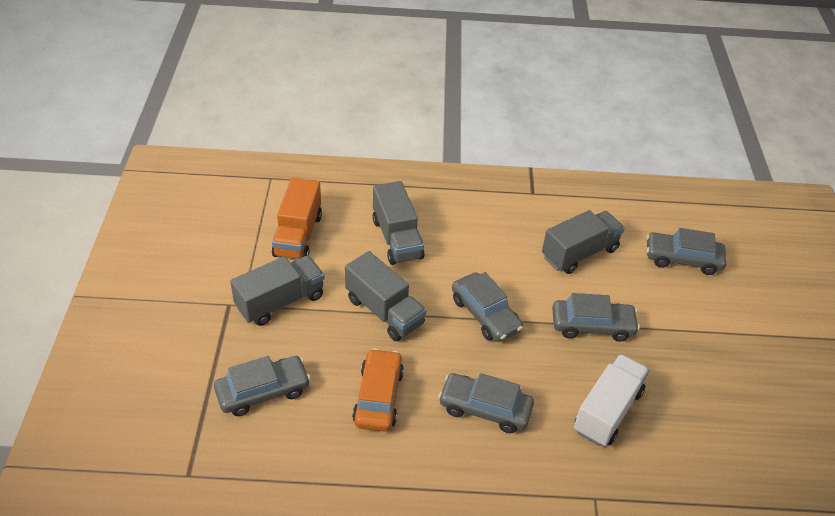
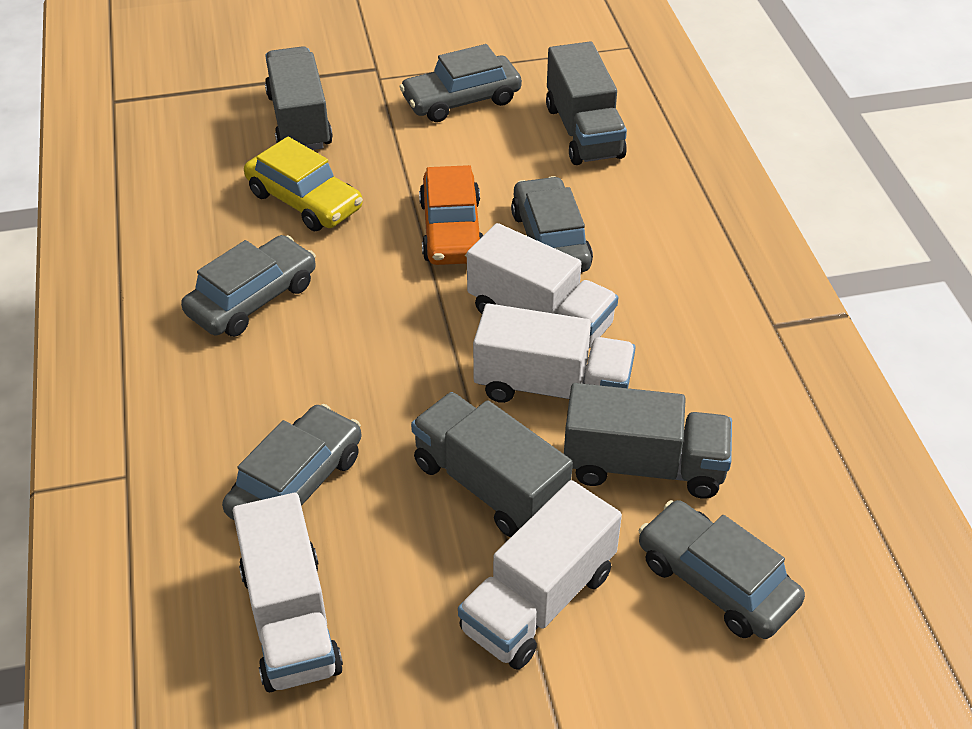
orange truck: 1 -> 0
white truck: 1 -> 4
yellow car: 0 -> 1

